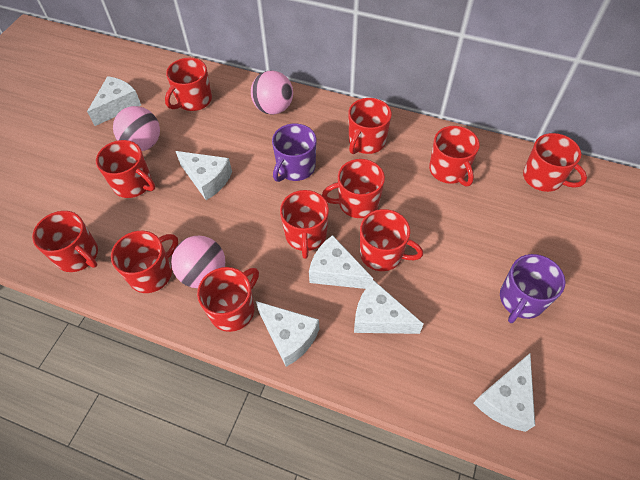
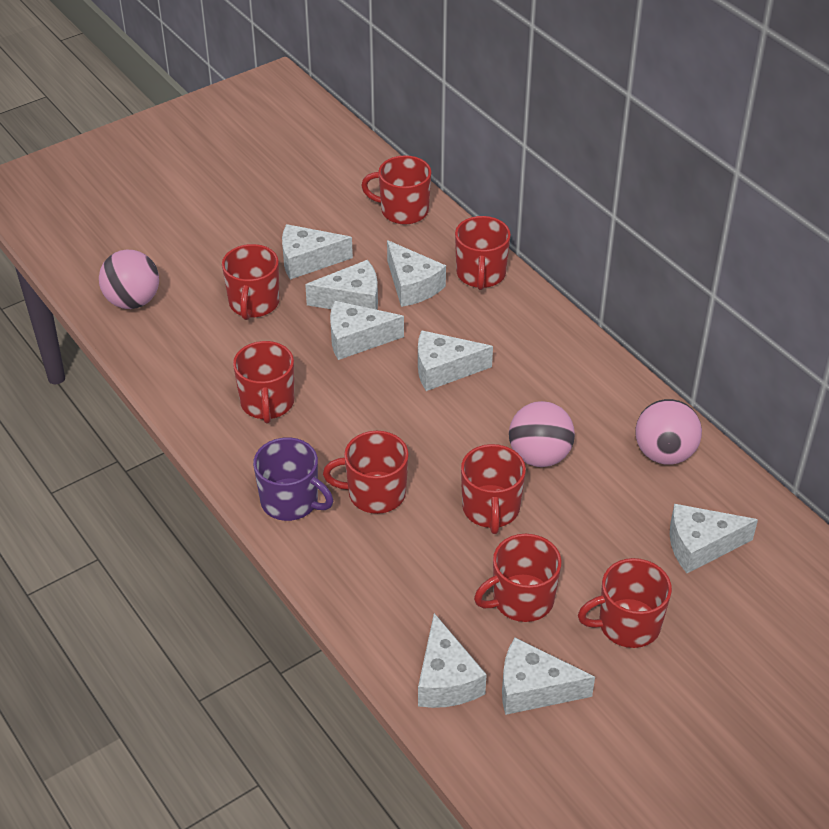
purple mug: 2 -> 1
red mug: 11 -> 8
white cheese: 6 -> 8

